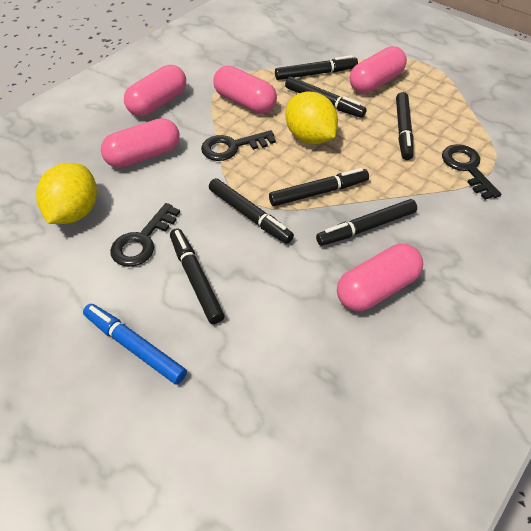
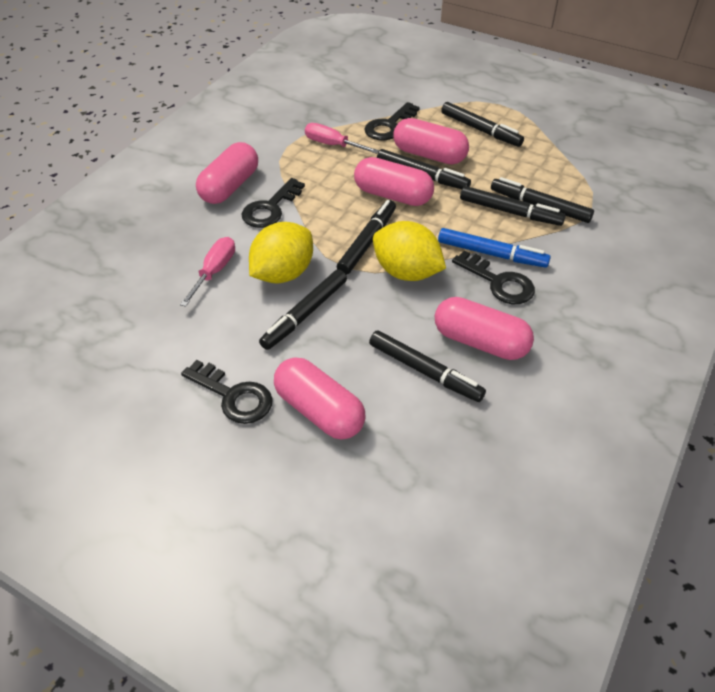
black key: 3 -> 4
pink screwdriver: 0 -> 2

